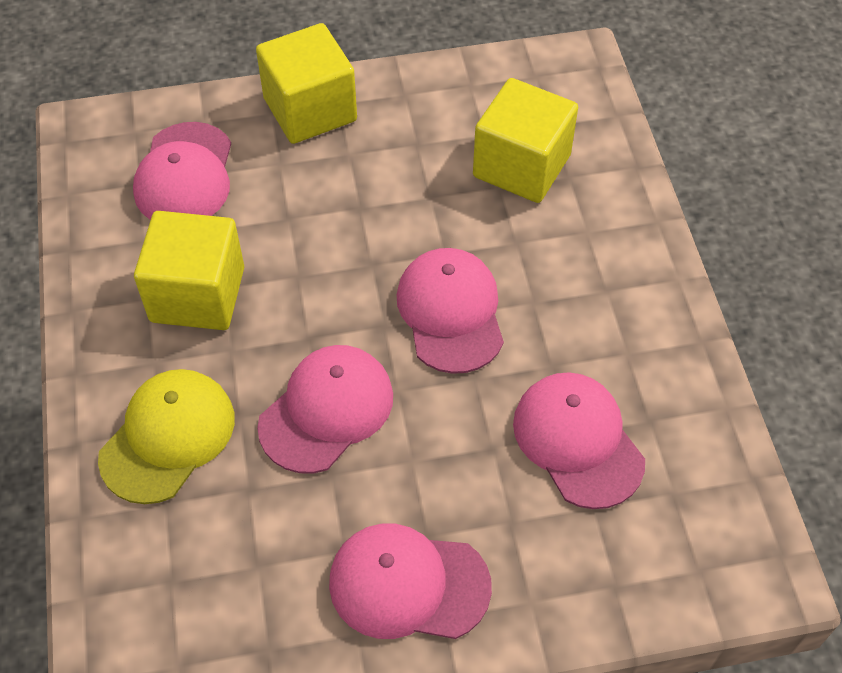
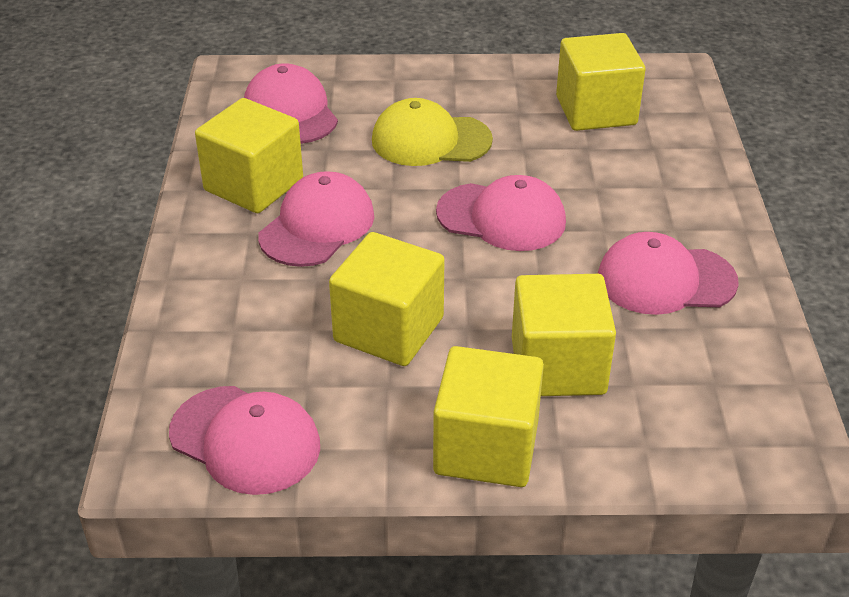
yellow cube: 3 -> 5

